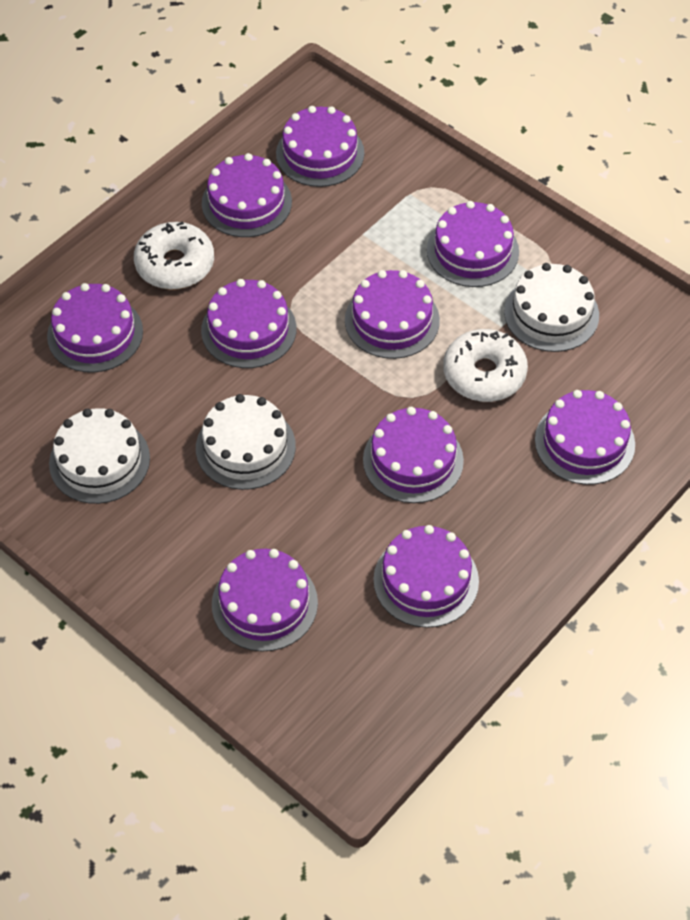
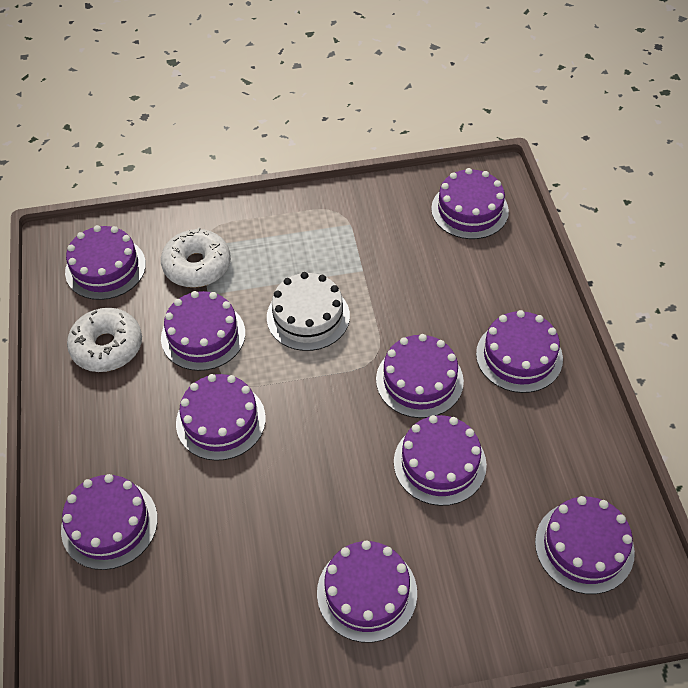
white cake: 3 -> 1

